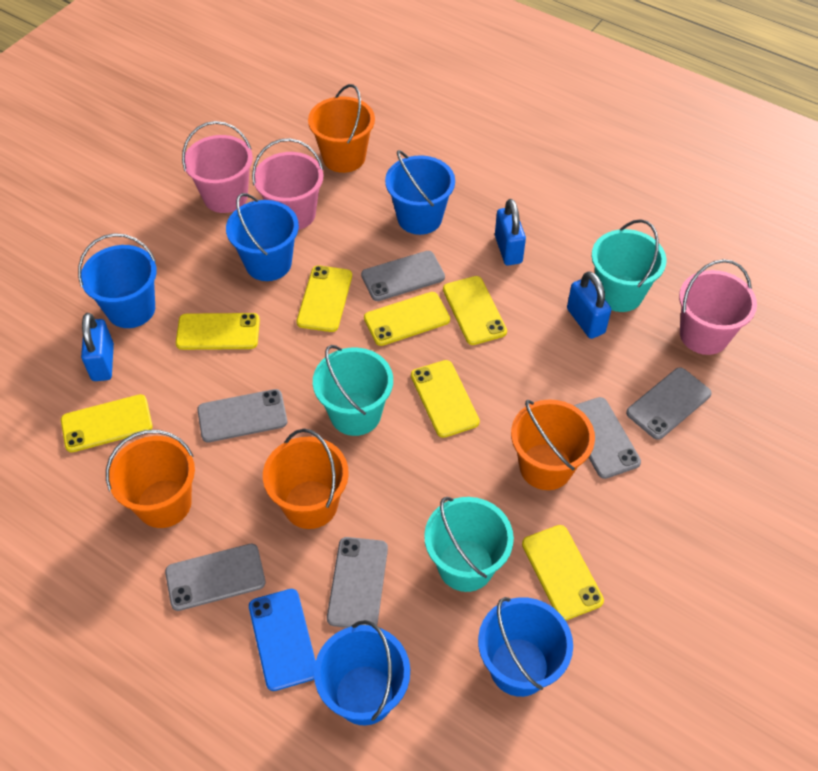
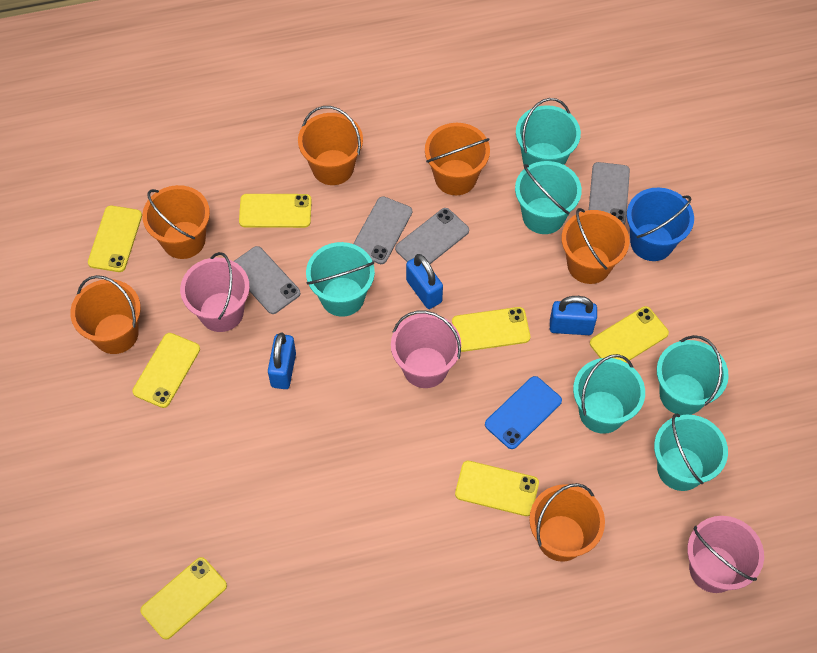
blue bucket: 5 -> 1
grey phone: 6 -> 4
orange bucket: 4 -> 6
turquoise bucket: 3 -> 6

